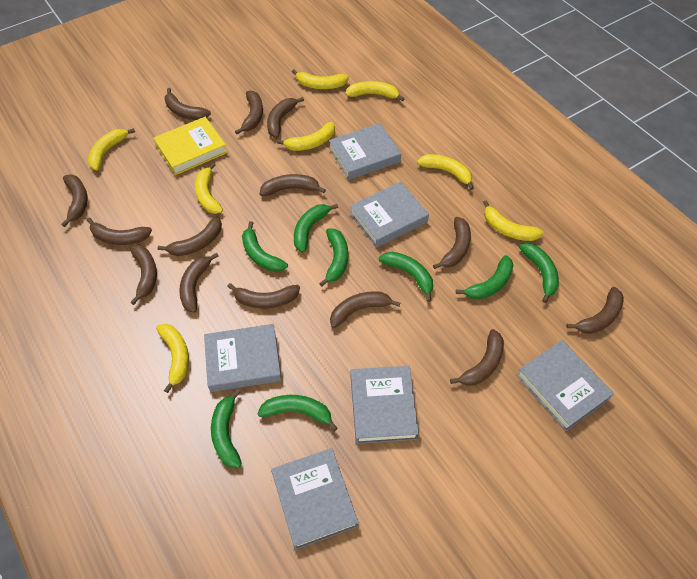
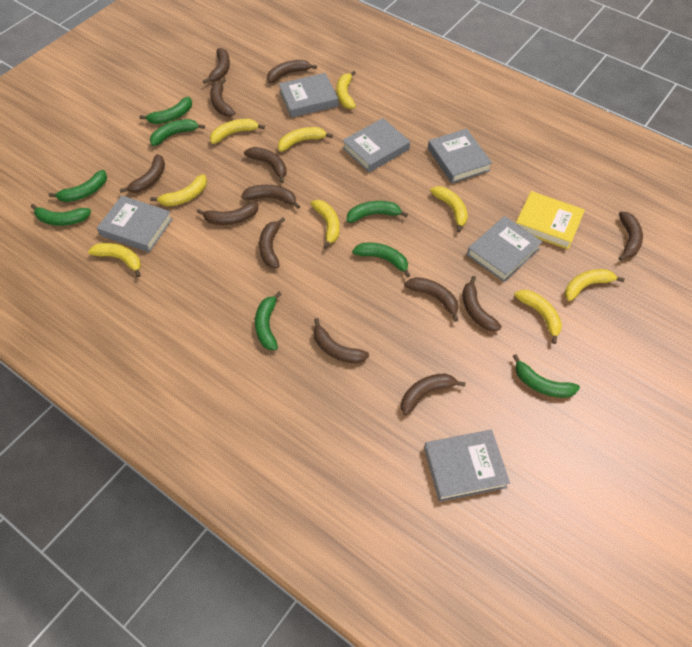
brown banana: 14 -> 13
yellow banana: 8 -> 9

